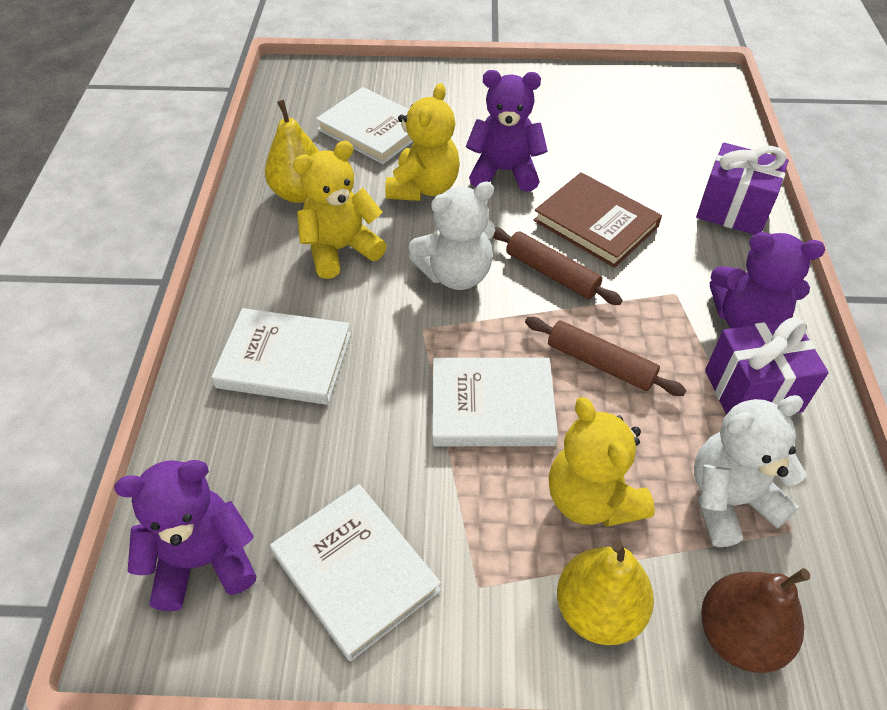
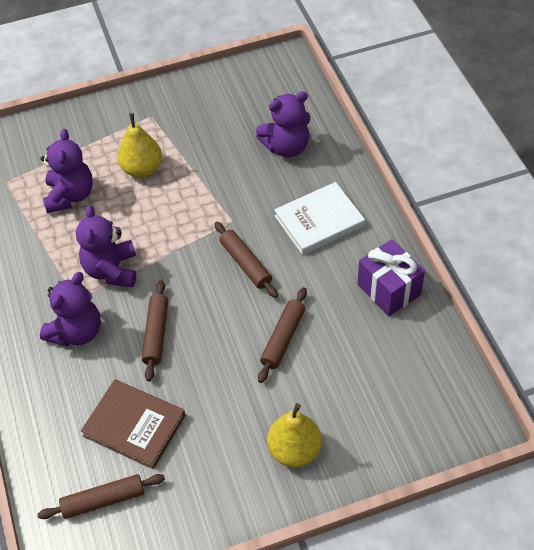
brown pear: 1 -> 0
brown rolling pin: 2 -> 4
purple gift: 2 -> 1
purple teddy bear: 3 -> 4
white book: 4 -> 1
white teddy bear: 2 -> 0
yellow teddy bear: 3 -> 0

